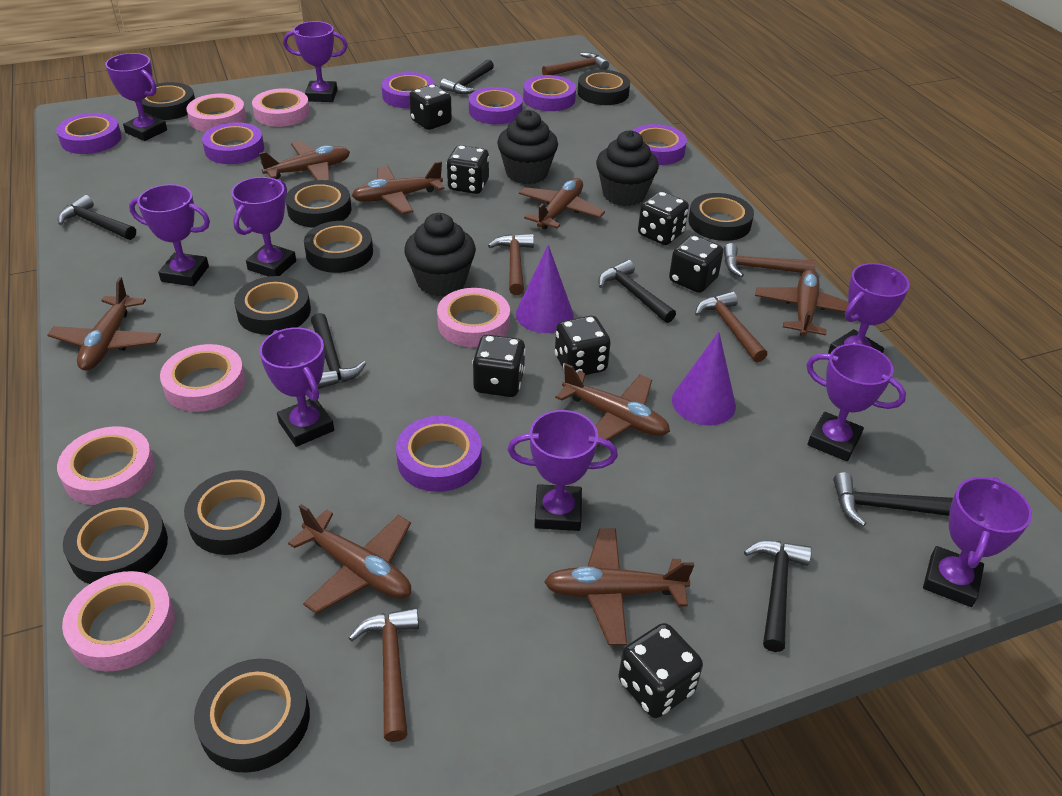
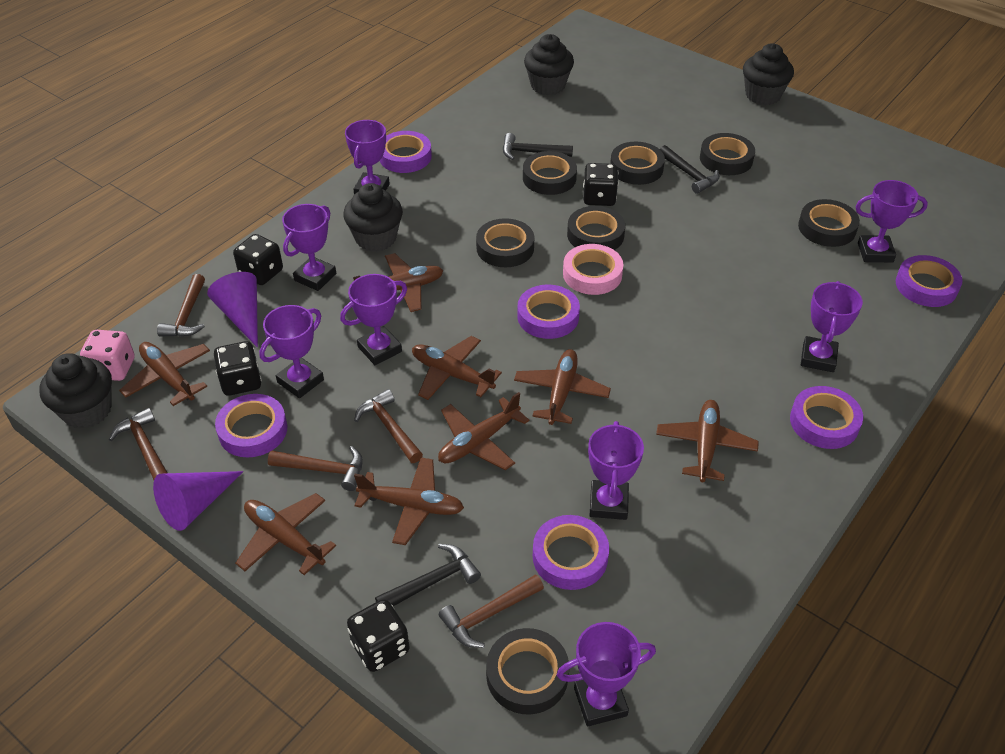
black cupcake: 3 -> 4
black dice: 7 -> 4
black hammer: 6 -> 3
black tape: 9 -> 7
pink dice: 0 -> 1
pink tape: 6 -> 1
purple tape: 7 -> 6
purple trophy: 9 -> 8

